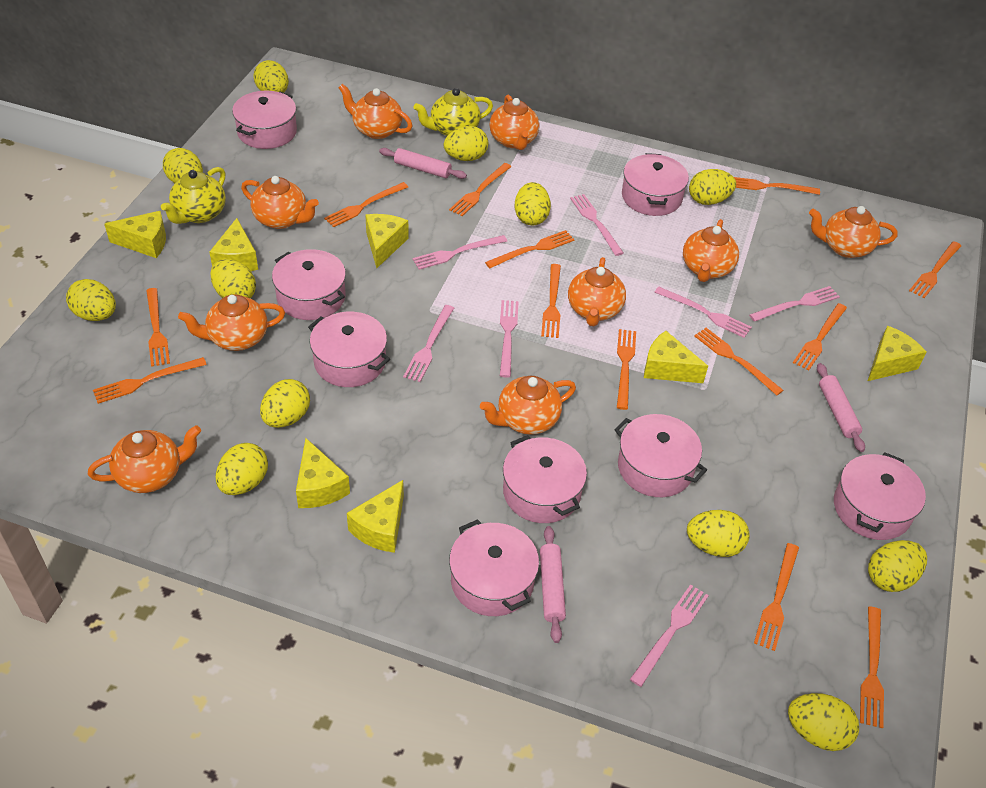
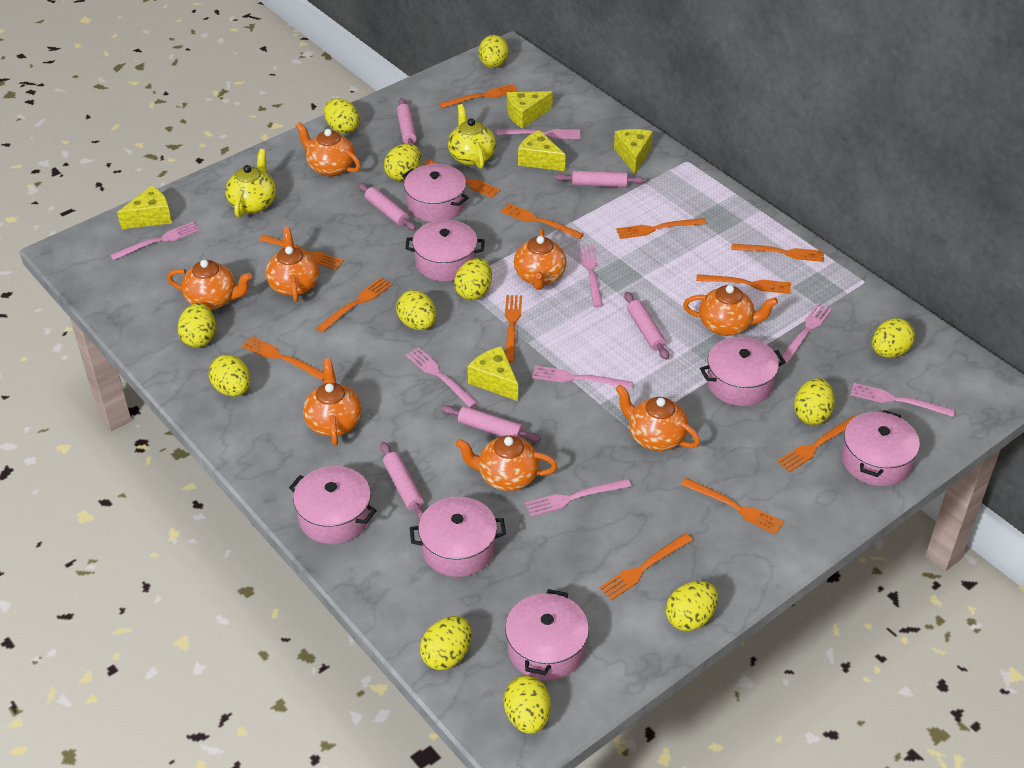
orange teapot: 9 -> 8
pink fork: 7 -> 8
pink pot: 8 -> 7
pink rolling pin: 3 -> 6
yellow cheese: 7 -> 5

